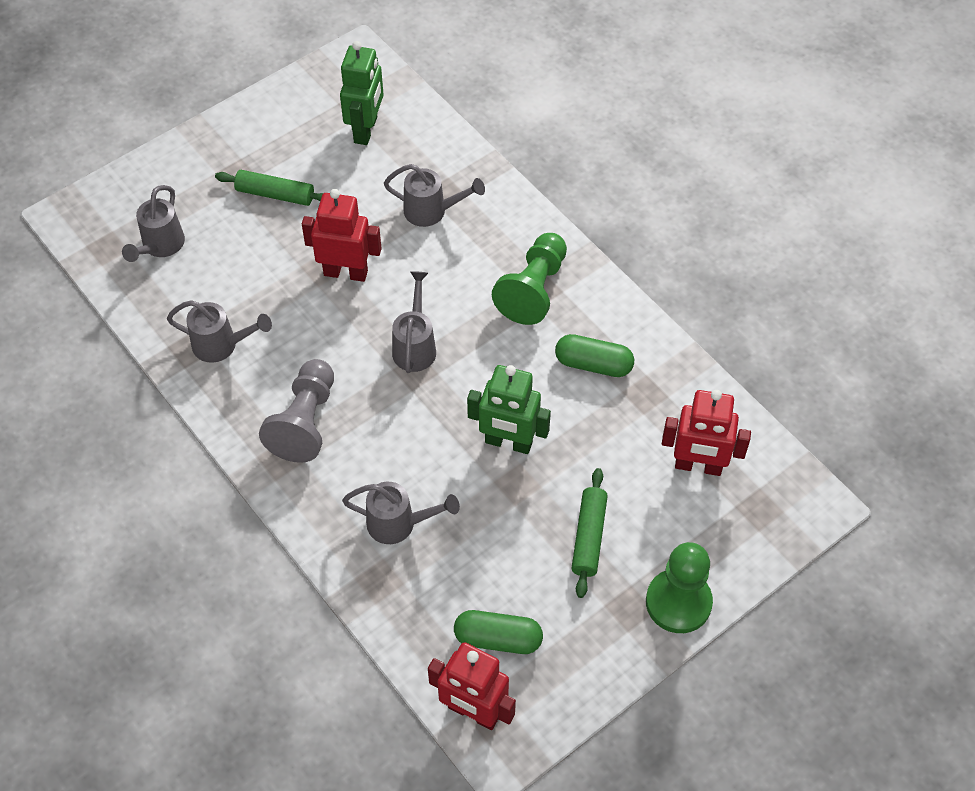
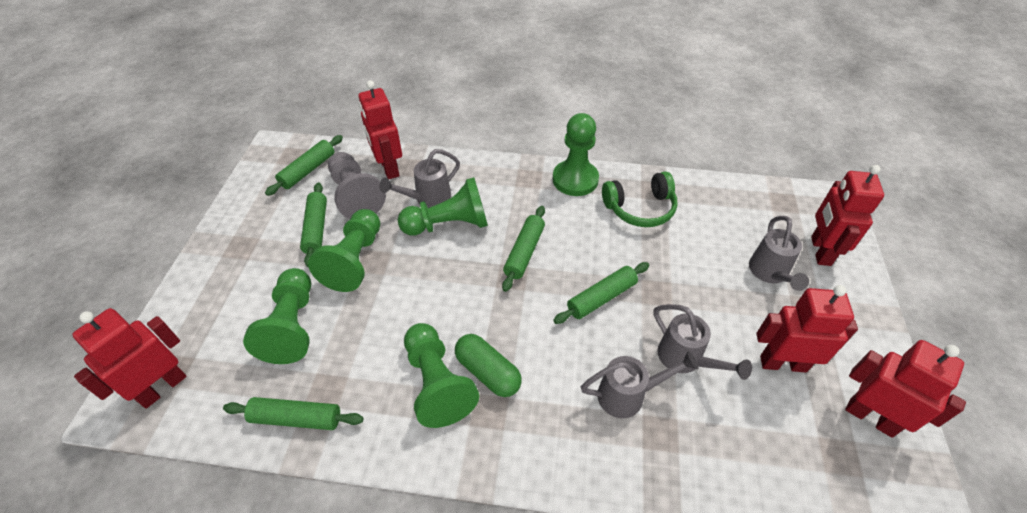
green capsule: 2 -> 1
green headphones: 0 -> 1
green pawn: 2 -> 5
green robot: 2 -> 0
green rolling pin: 2 -> 5
grey watering can: 5 -> 4
red robot: 3 -> 5

